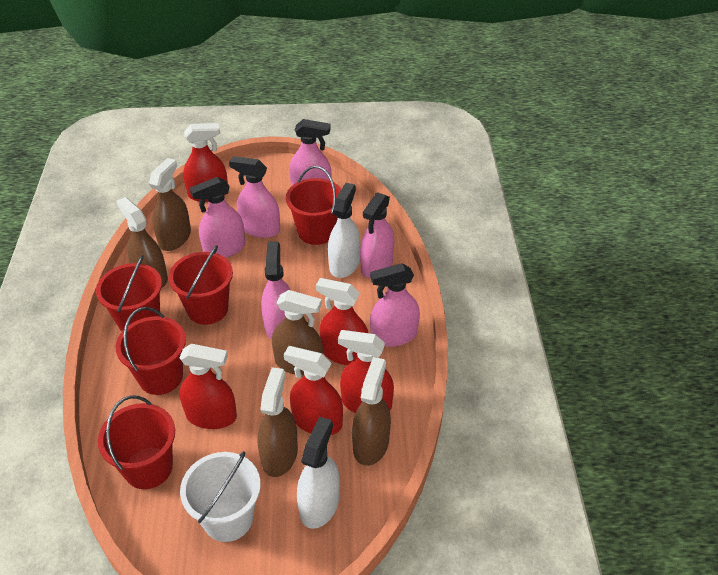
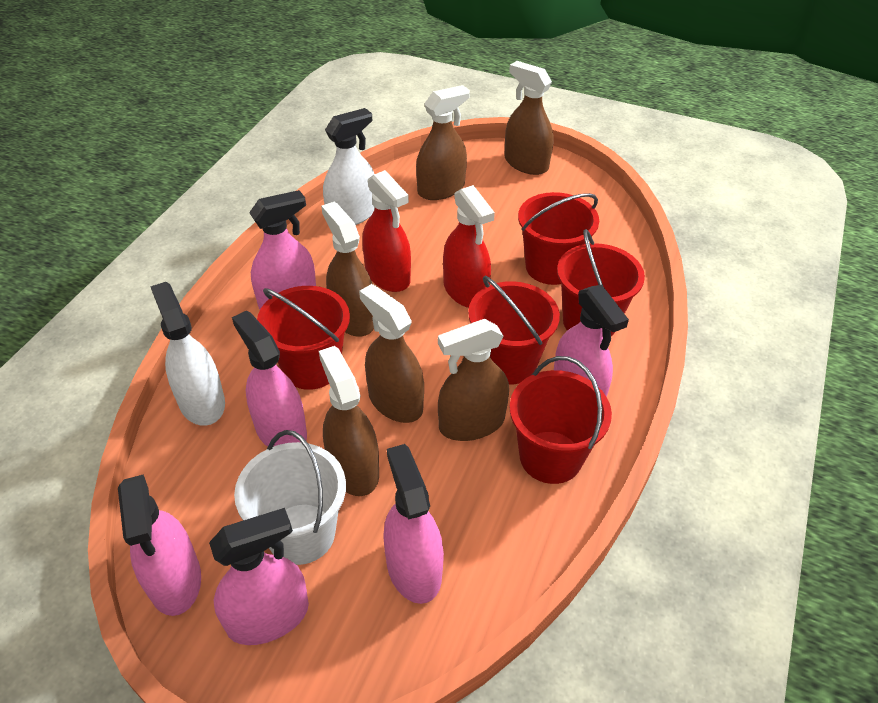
brown spray bottle: 5 -> 6
red spray bottle: 5 -> 2

